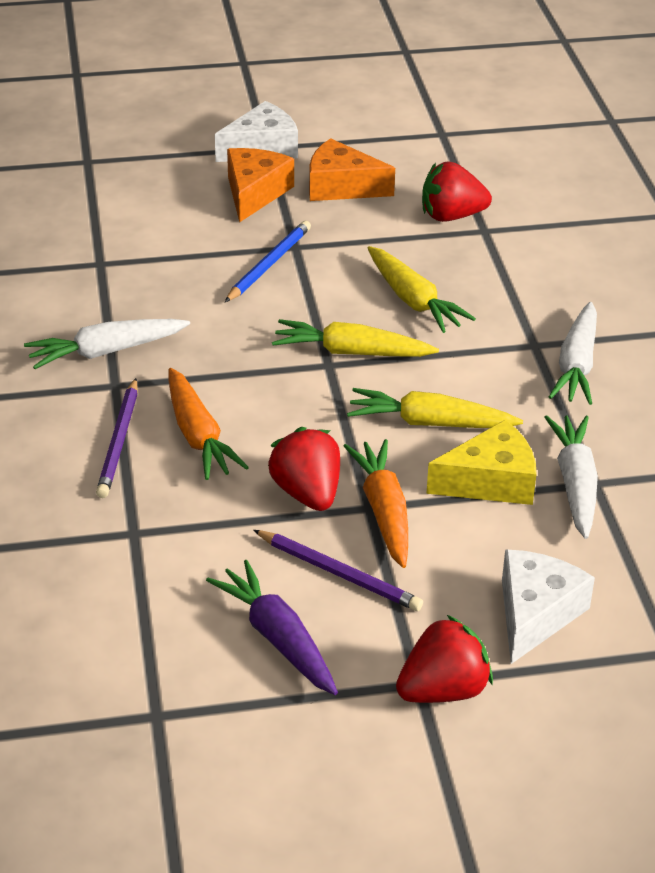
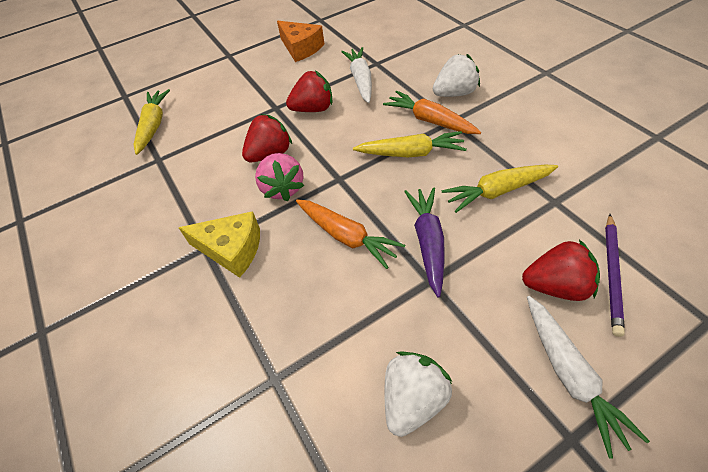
blue pencil: 1 -> 0
orange cheese: 2 -> 1
pink strawberry: 0 -> 1
purple pencil: 2 -> 1
white carrot: 3 -> 2
white cheese: 2 -> 0
white strawberry: 0 -> 2

